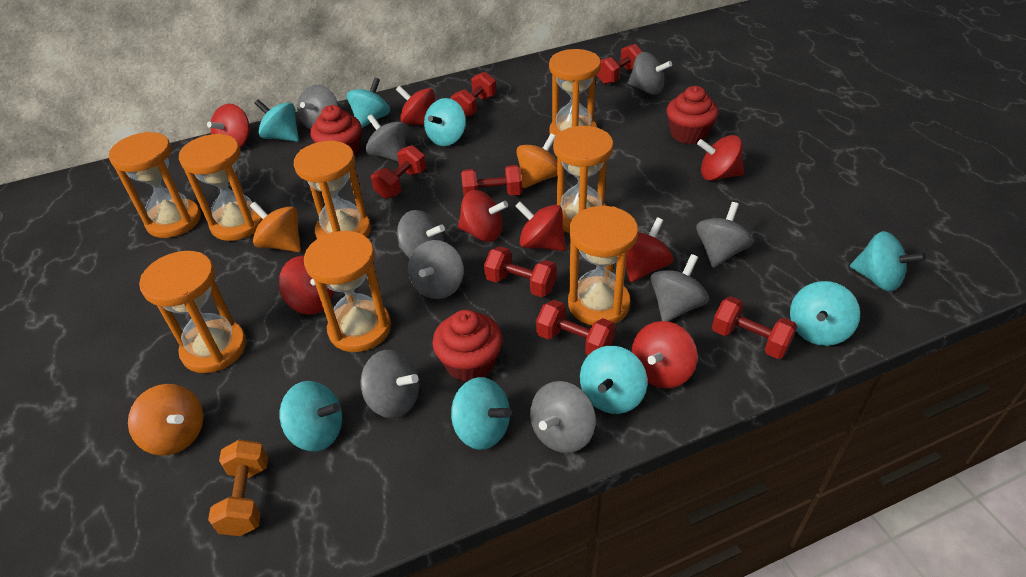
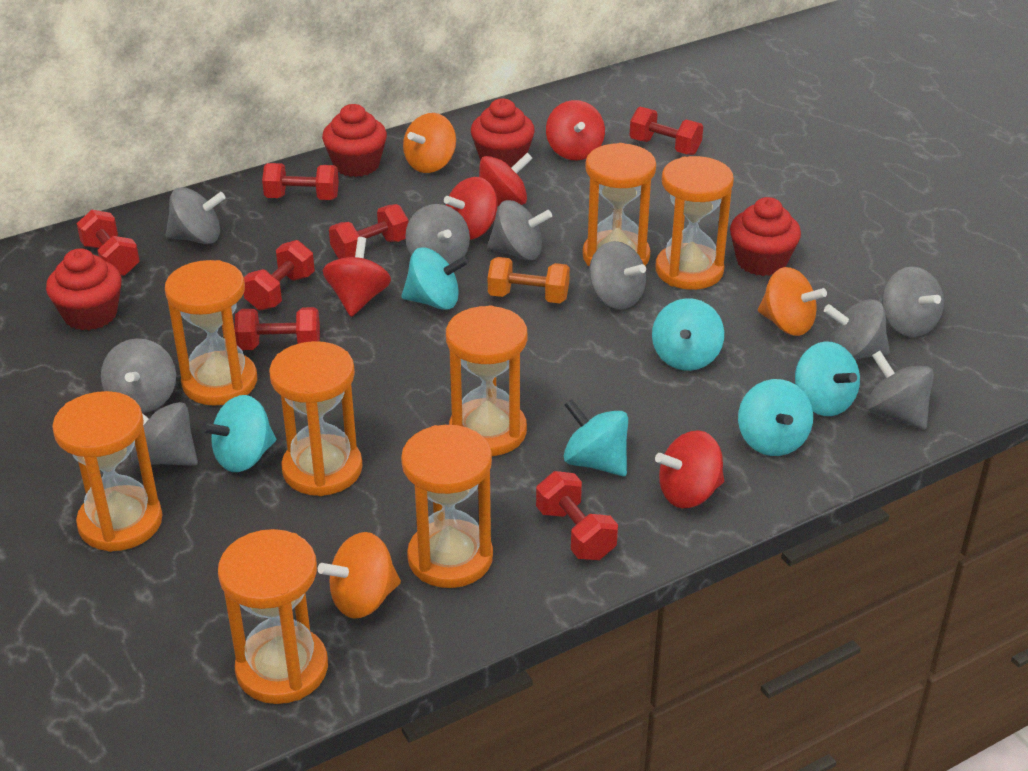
red cupcake: 3 -> 4
red spinning top: 8 -> 5
turquoise spinning top: 8 -> 6

